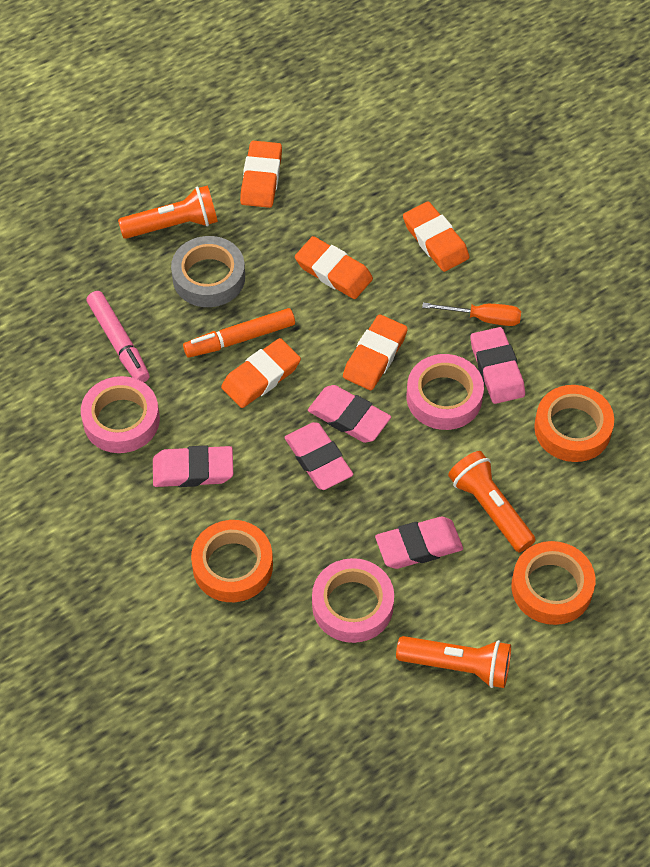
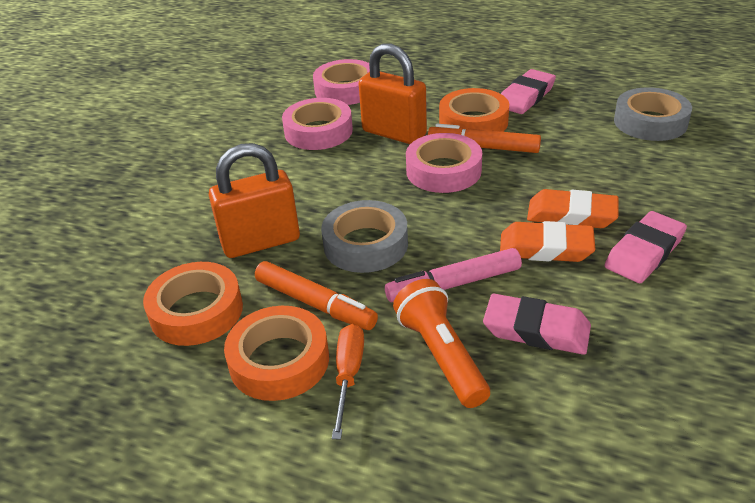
grey tape: 1 -> 2
orange eraser: 5 -> 2
orange flashlight: 3 -> 1
orange marker: 1 -> 2
orange padlock: 0 -> 2
pink eraser: 5 -> 3

